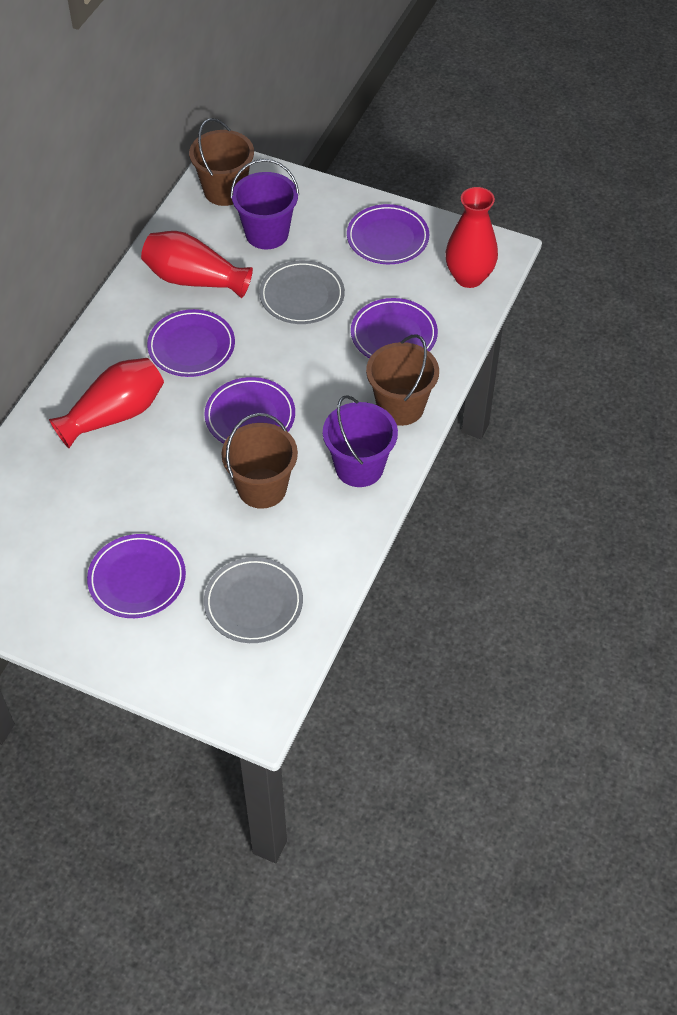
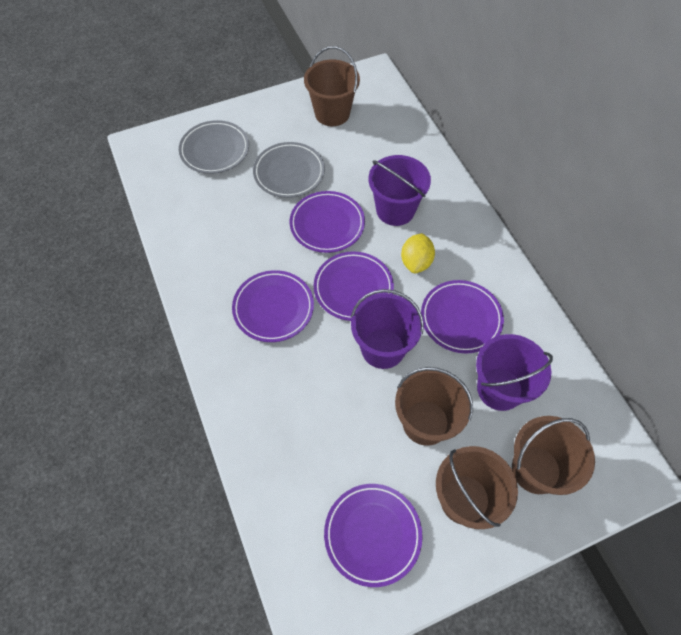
brown bucket: 3 -> 4
purple bucket: 2 -> 3
red vase: 3 -> 0
yellow lemon: 0 -> 1

